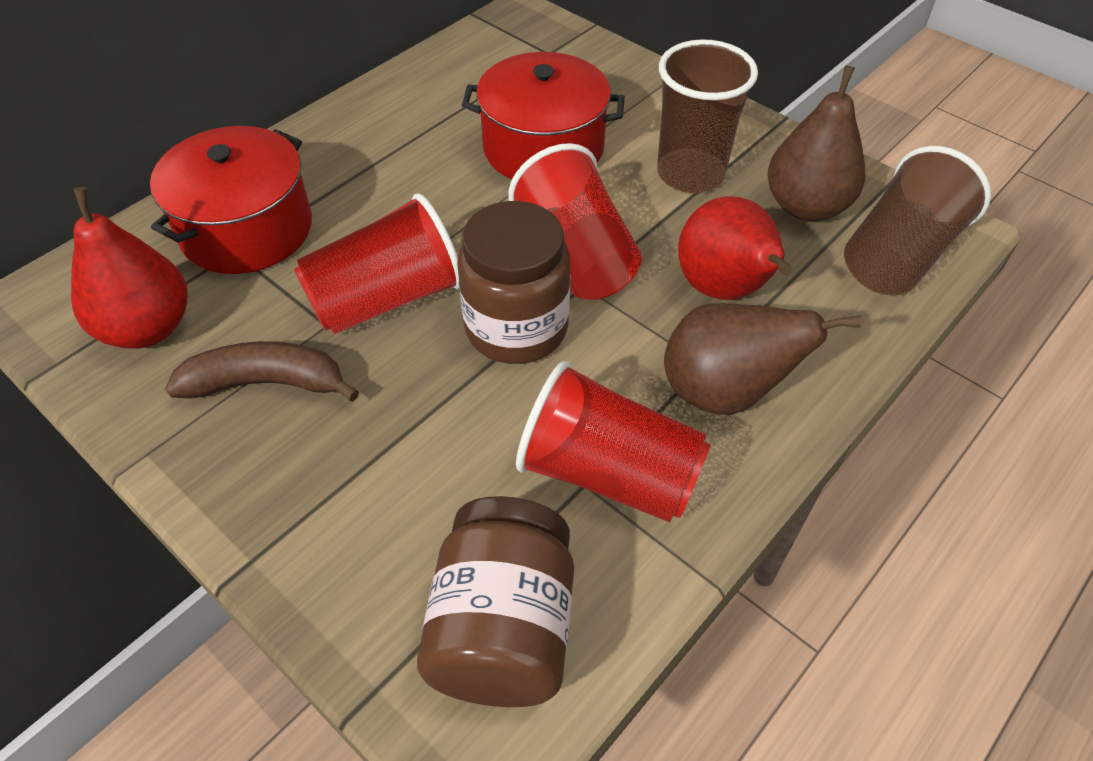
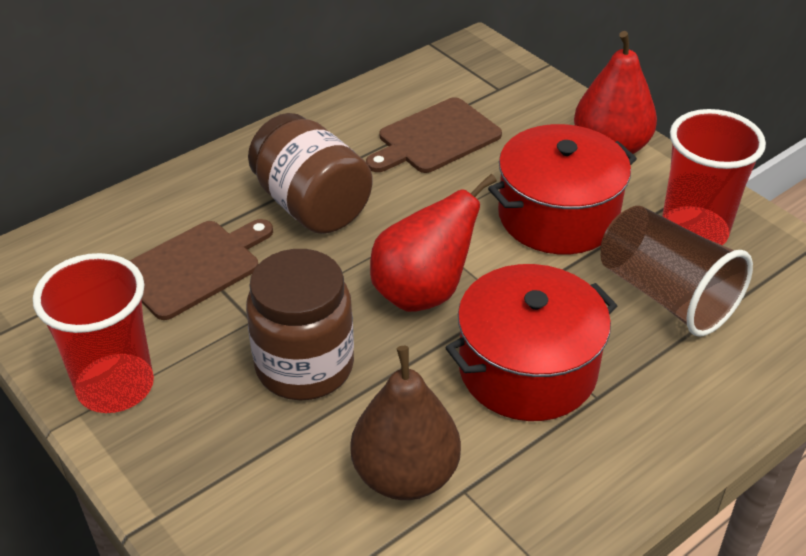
brown banana: 1 -> 0
brown cup: 2 -> 1
brown cutting board: 0 -> 2
brown pear: 2 -> 1
red cup: 3 -> 2

